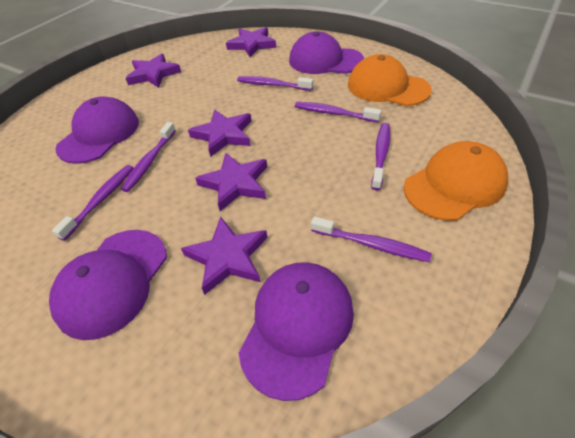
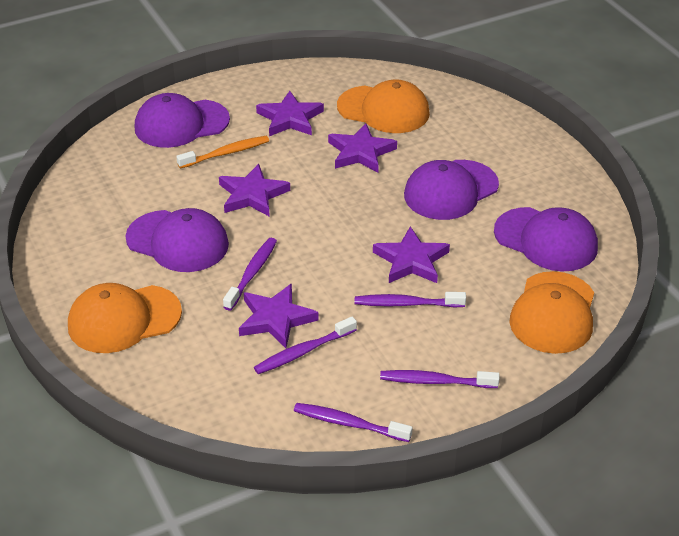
orange cap: 2 -> 3
orange toothbrush: 0 -> 1
purple toothbrush: 6 -> 5

